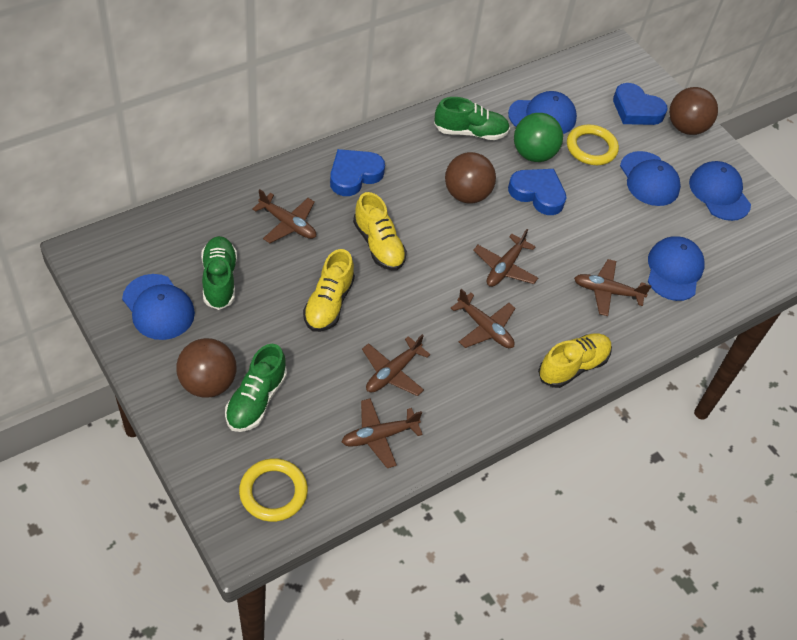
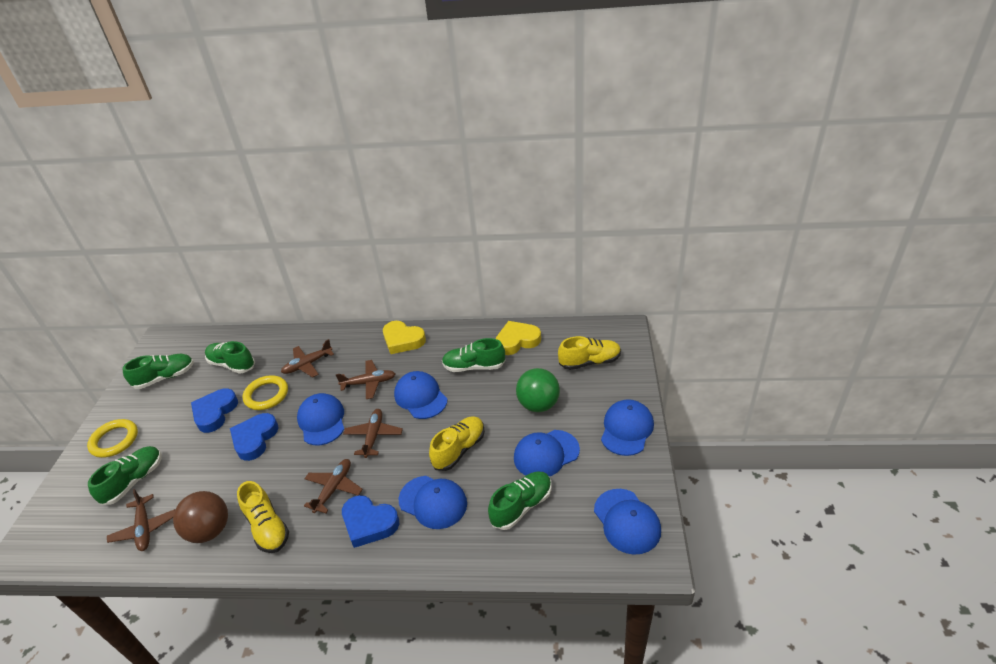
blue cap: 5 -> 6
brown ball: 3 -> 1
brown plane: 6 -> 5
green shoe: 3 -> 5
yellow heart: 0 -> 2

